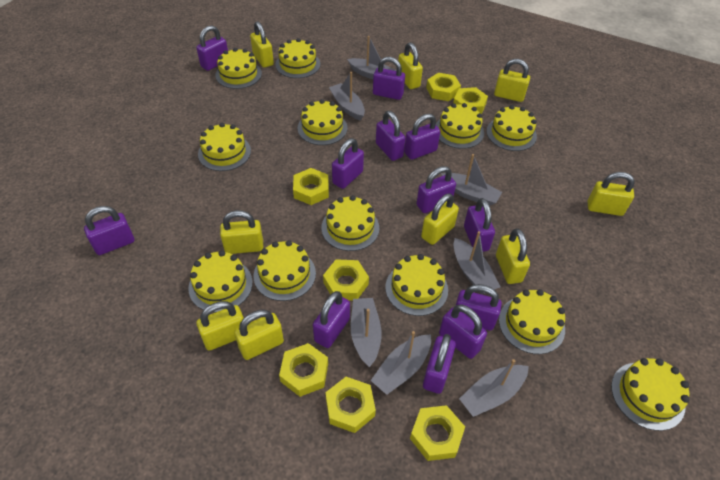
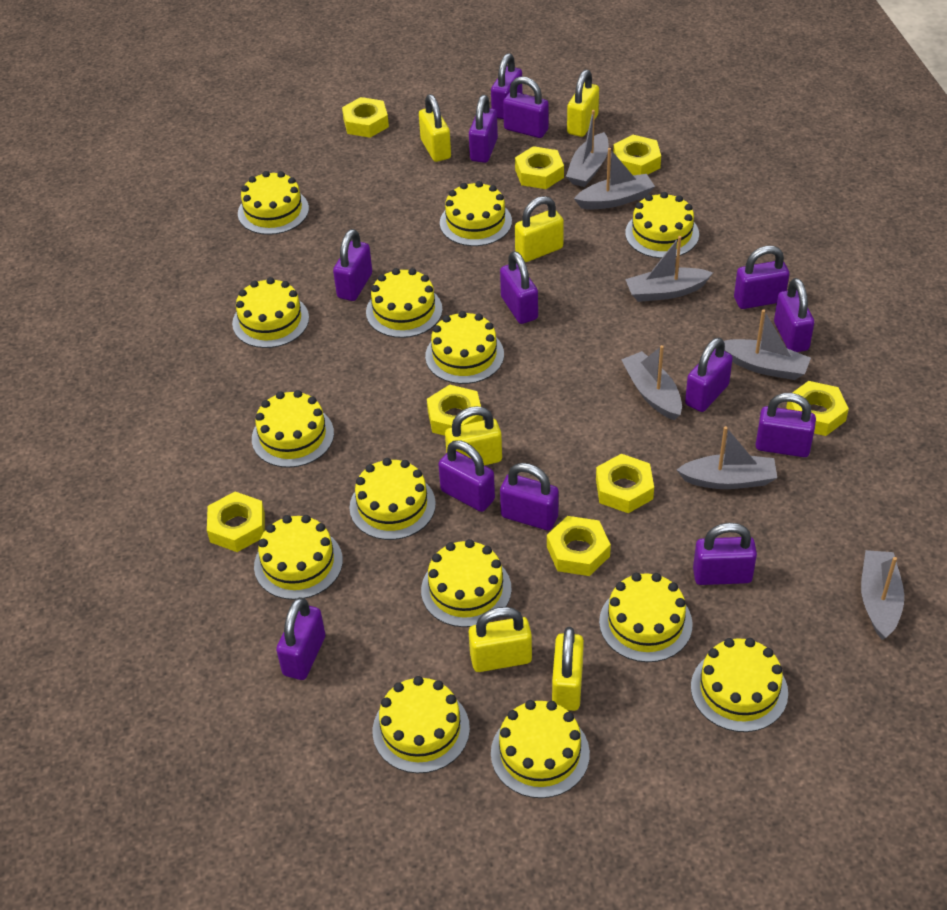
purple padlock: 12 -> 13
yellow cake: 12 -> 14
yellow nut: 7 -> 8
yellow padlock: 9 -> 6

